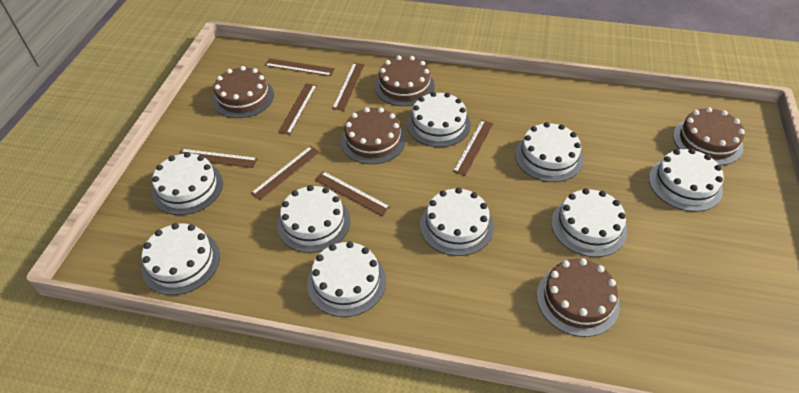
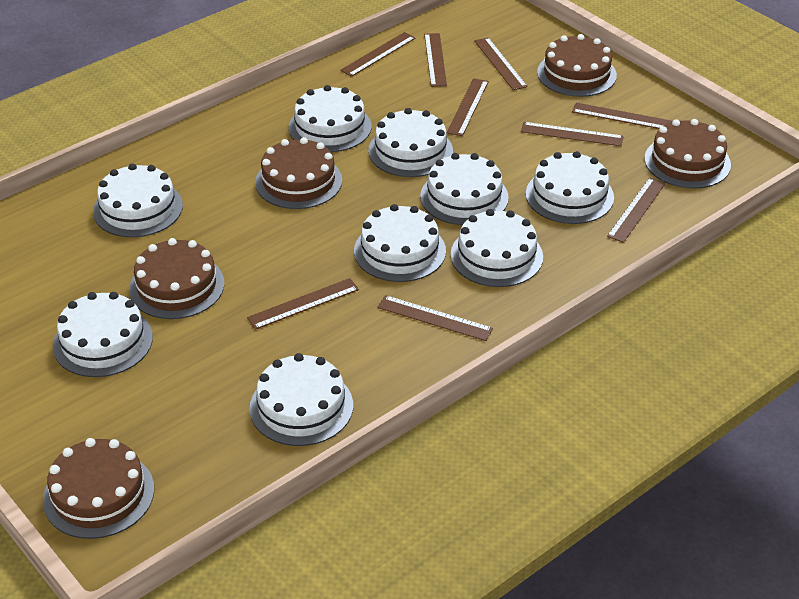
brown ruler: 7 -> 9

